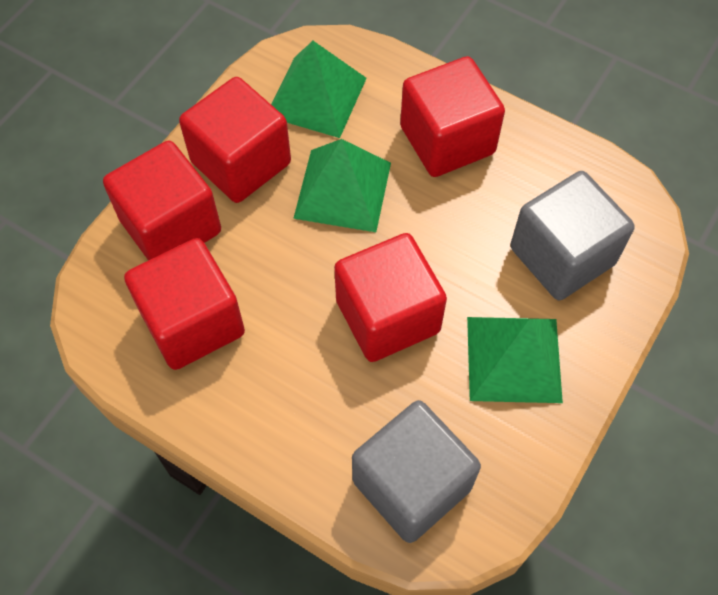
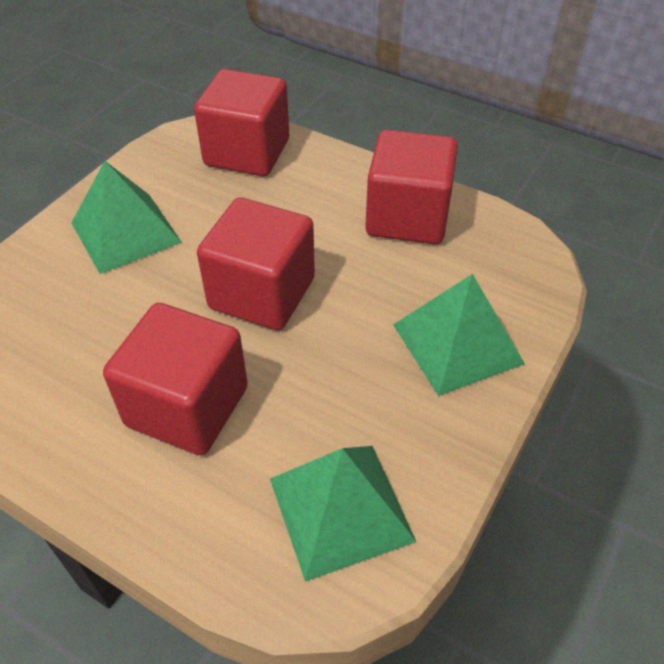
grey cube: 2 -> 0
red cube: 5 -> 4

